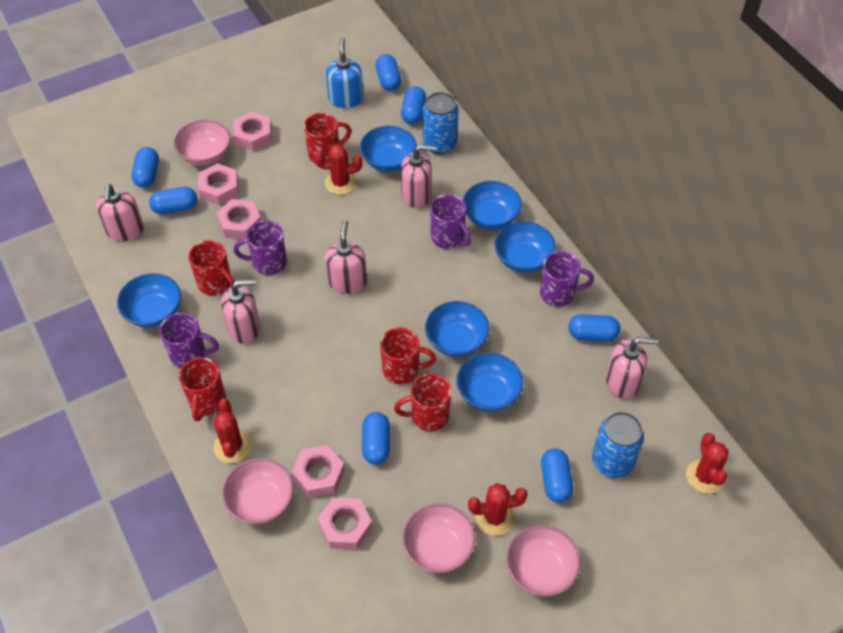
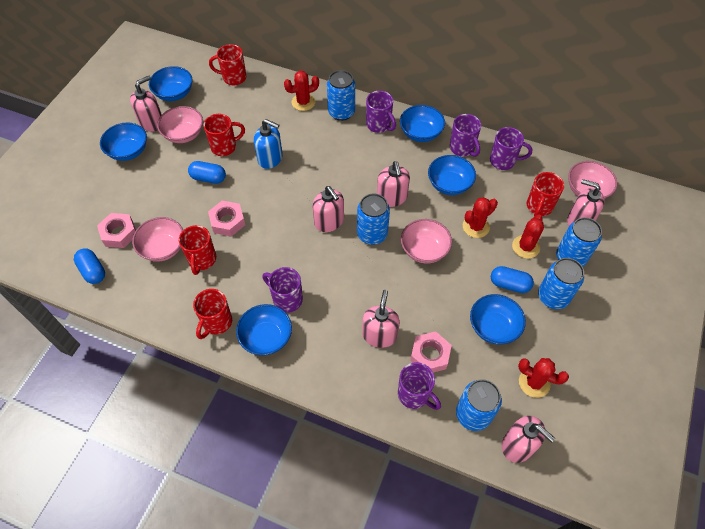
blue can: 2 -> 5
blue capsule: 7 -> 3
pink nut: 5 -> 3
pink soap dispenser: 5 -> 6
purple mug: 4 -> 5

